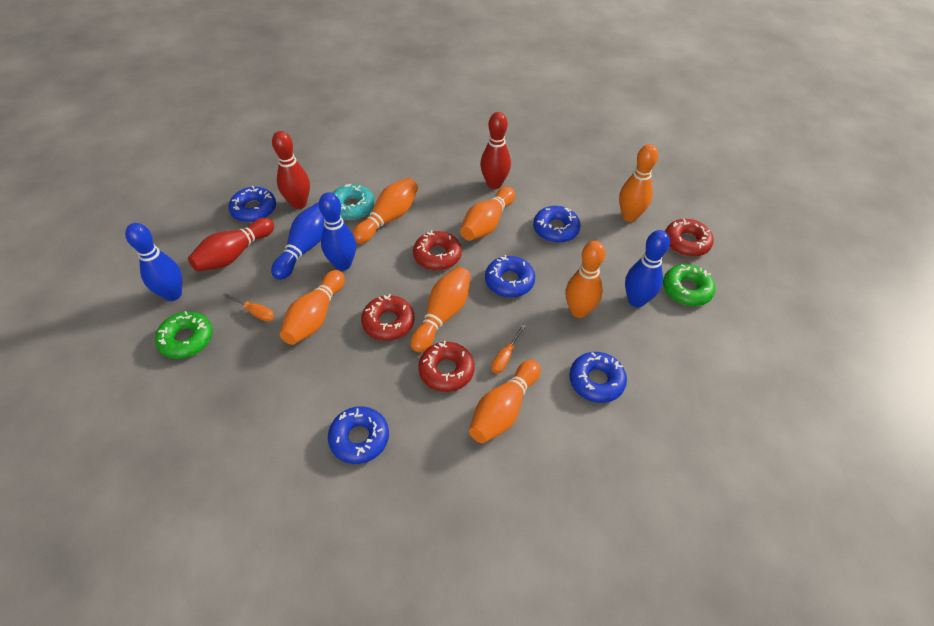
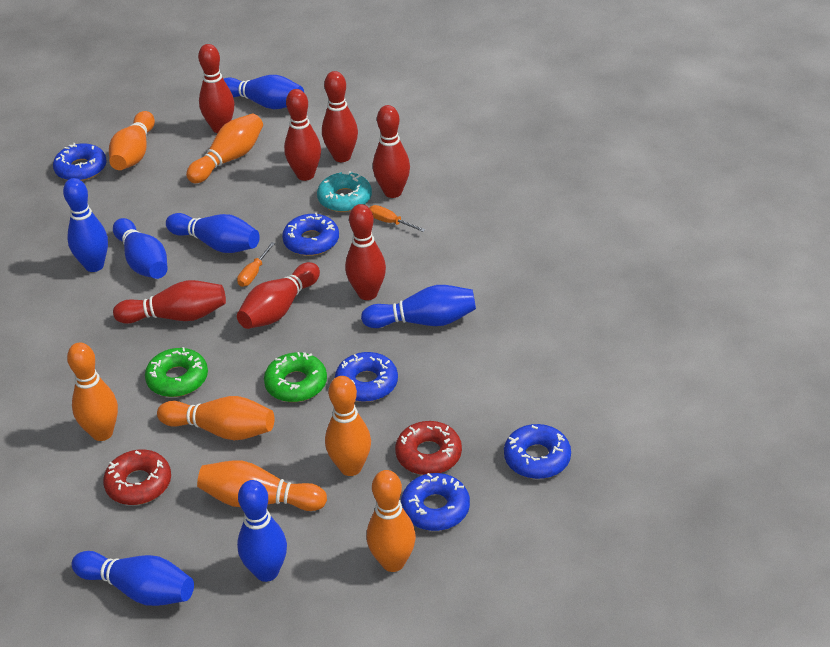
blue bowling pin: 4 -> 7
red bowling pin: 3 -> 7
red donut: 4 -> 2

